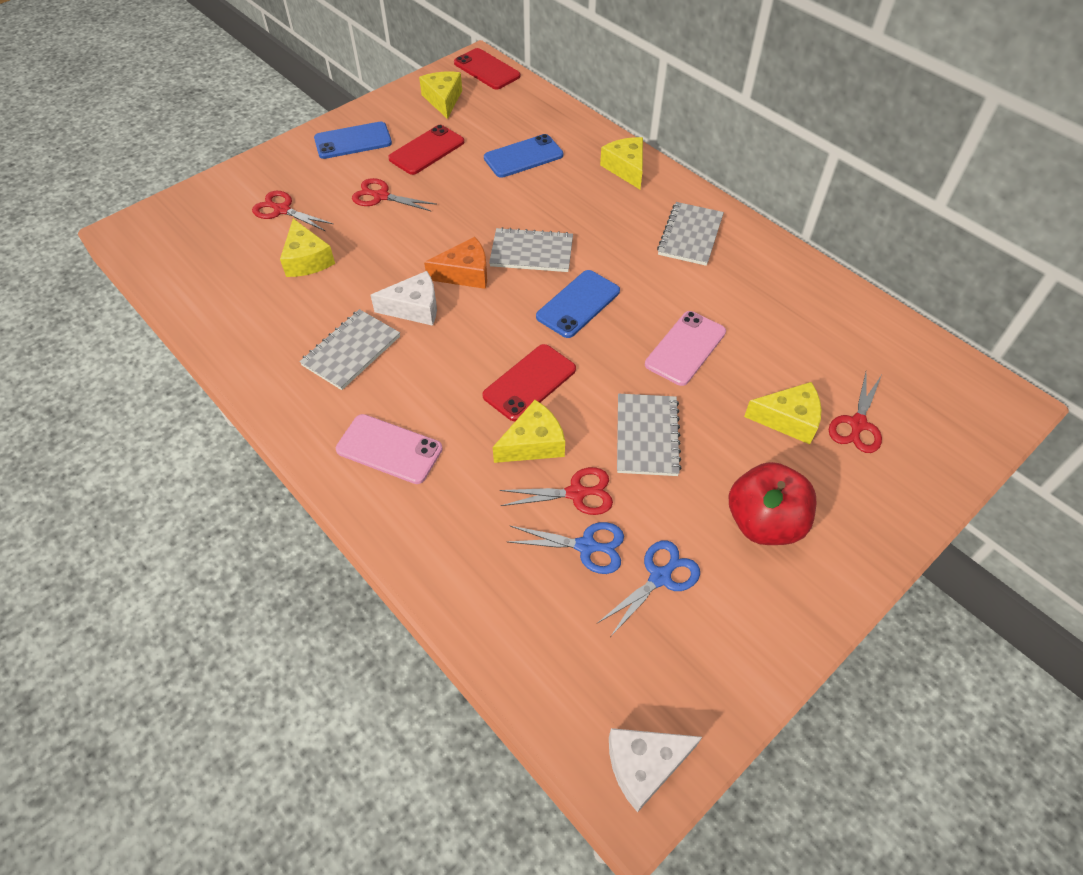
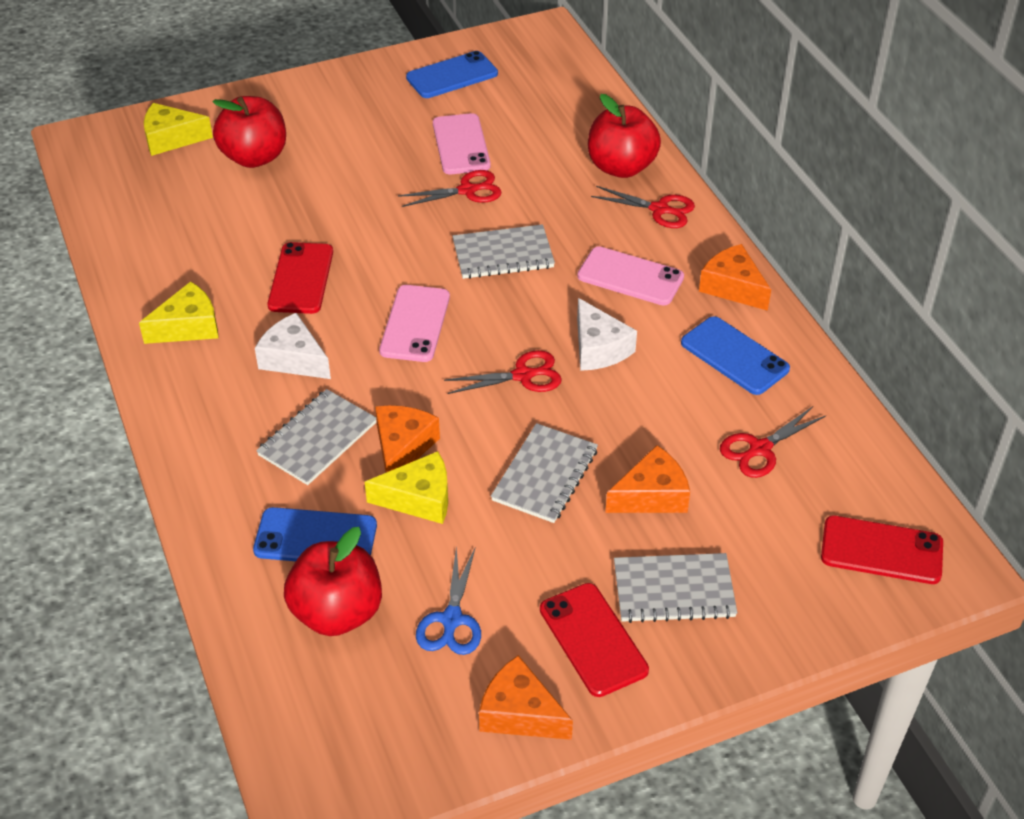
blue scissors: 2 -> 1
orange cheese: 1 -> 4
pink phone: 2 -> 3
red apple: 1 -> 3
yellow cheese: 5 -> 3

